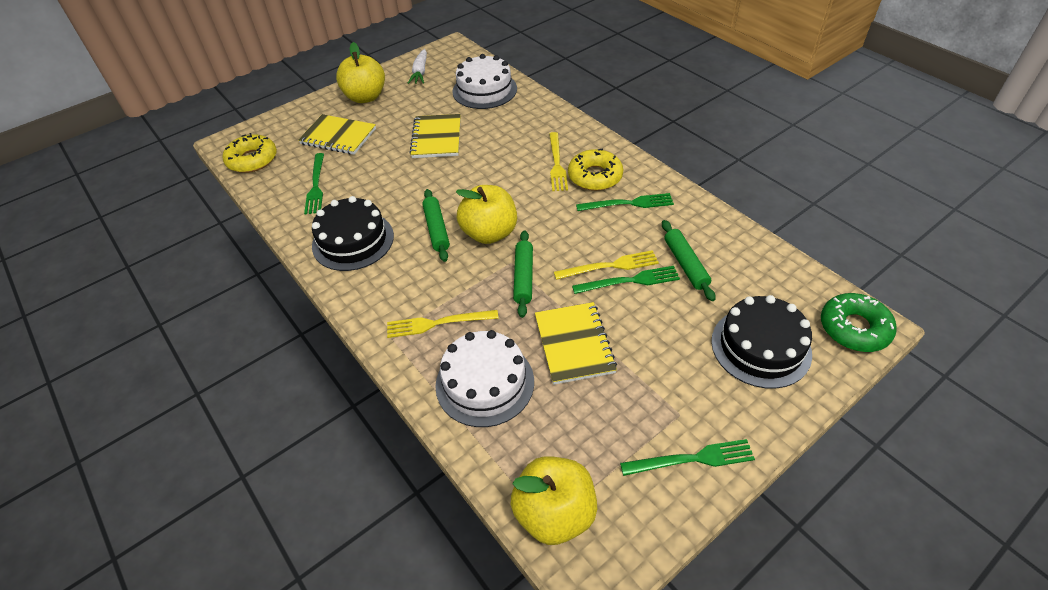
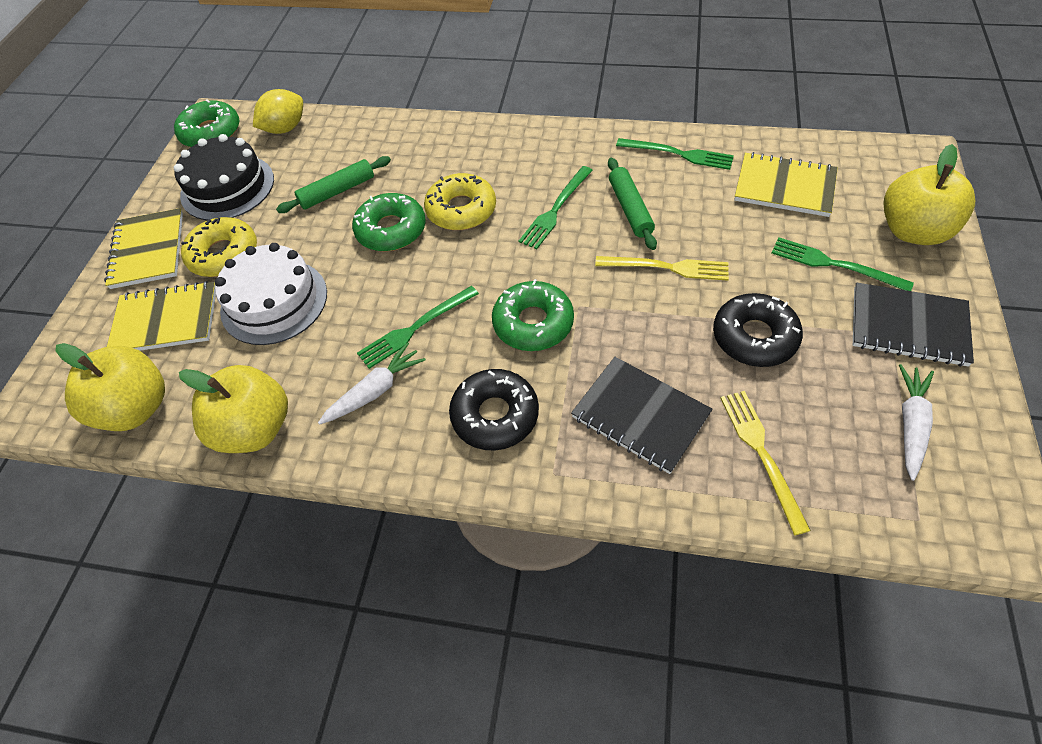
black cake: 2 -> 1
black donut: 0 -> 2
black notebook: 0 -> 2
green donut: 1 -> 3
green rolling pin: 3 -> 2
white cake: 2 -> 1
white carrot: 1 -> 2
yellow fork: 3 -> 2
yellow lemon: 0 -> 1

